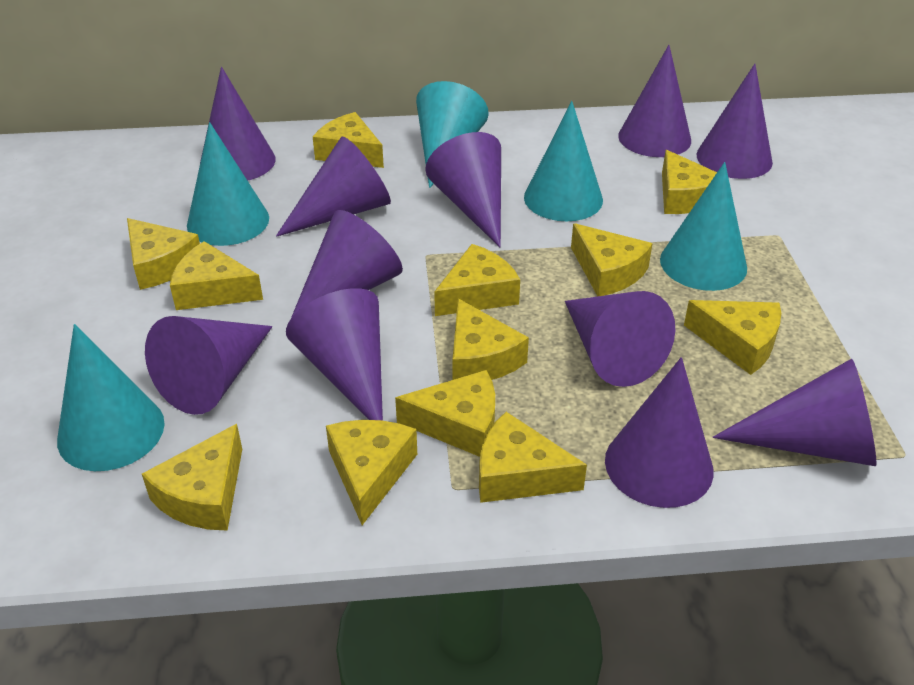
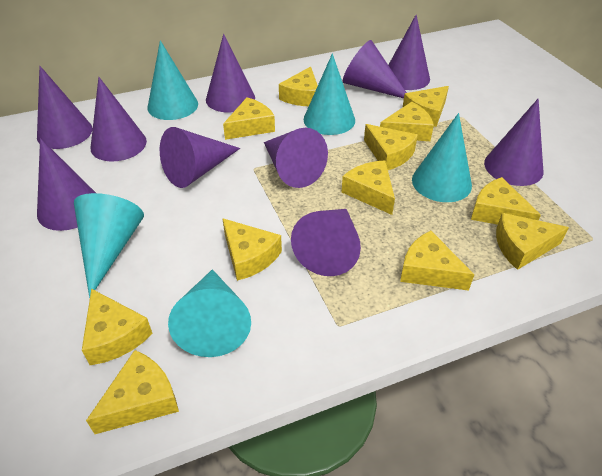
purple cone: 11 -> 10

